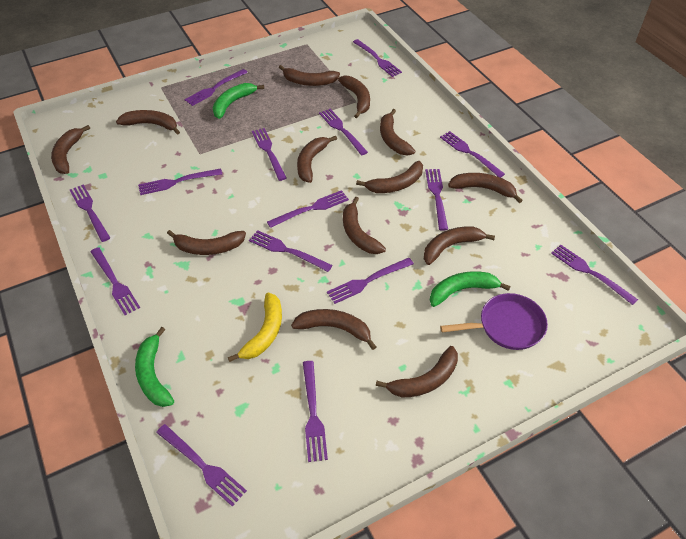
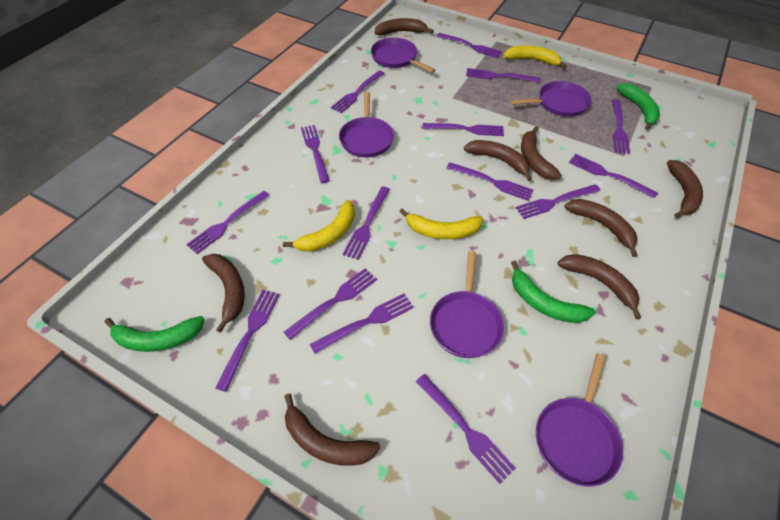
brown banana: 13 -> 8
purple pan: 1 -> 5
yellow banana: 1 -> 3

